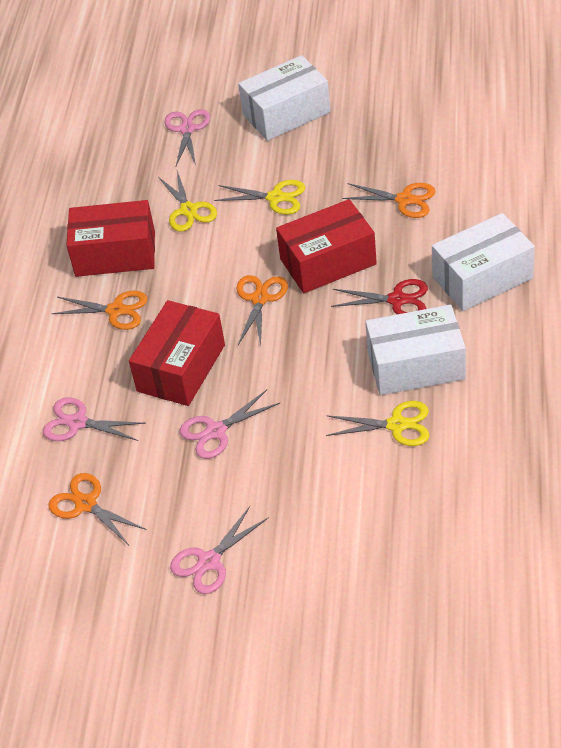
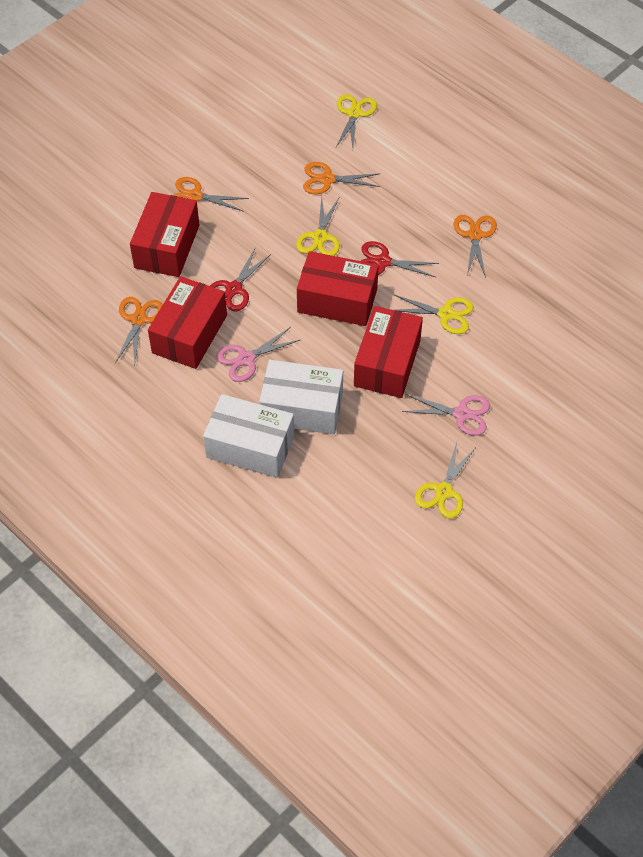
pink scissors: 4 -> 2
red box: 3 -> 4
red scissors: 1 -> 2
white box: 3 -> 2
yellow scissors: 3 -> 4

